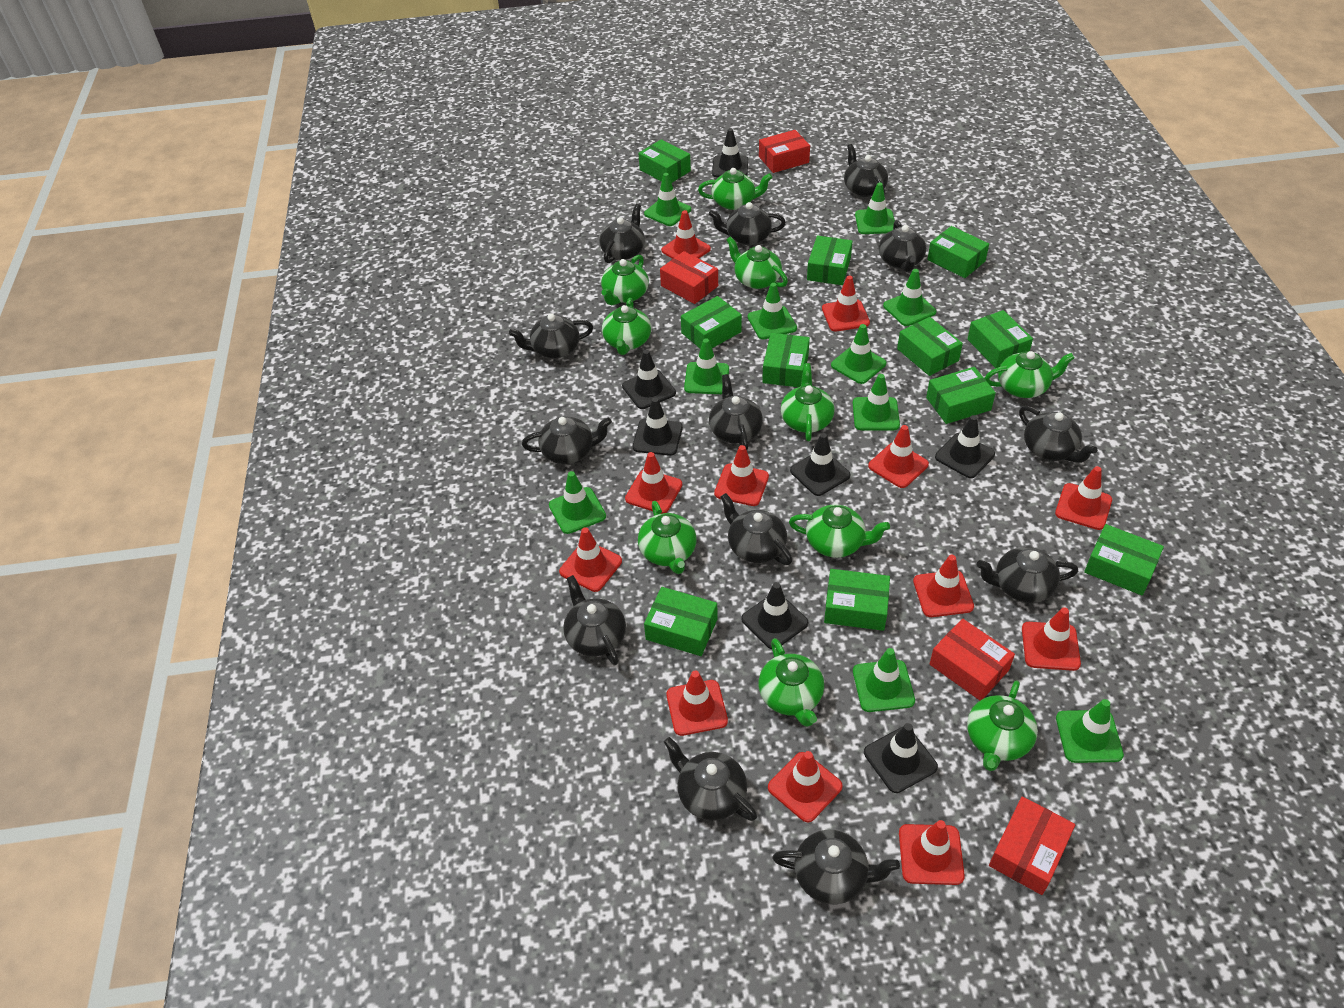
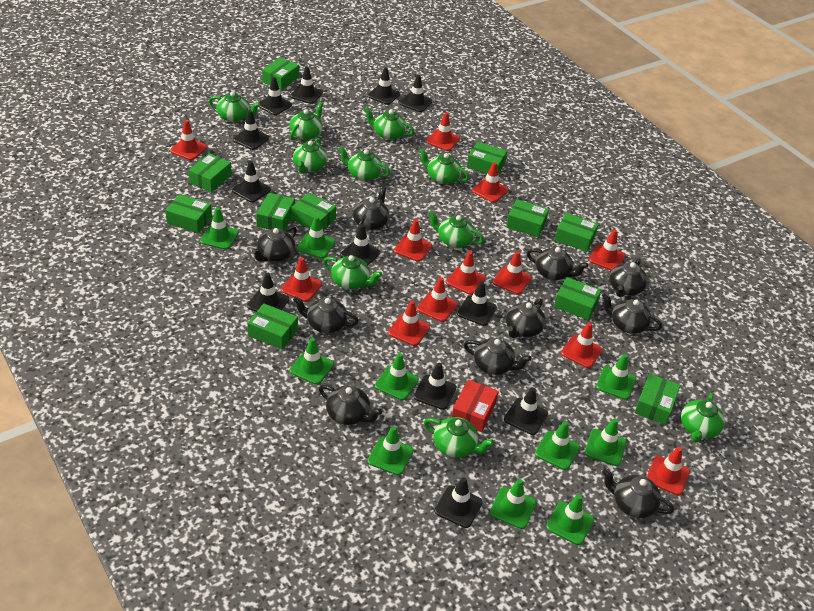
black teapot: 13 -> 10
black traffic cone: 7 -> 12
red box: 4 -> 1

